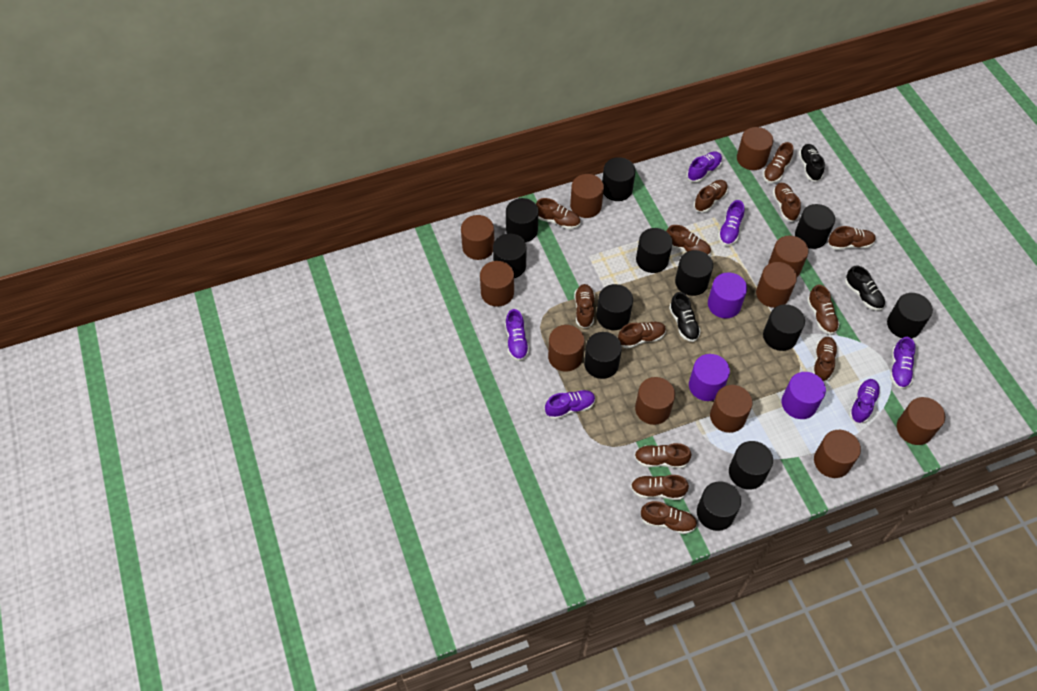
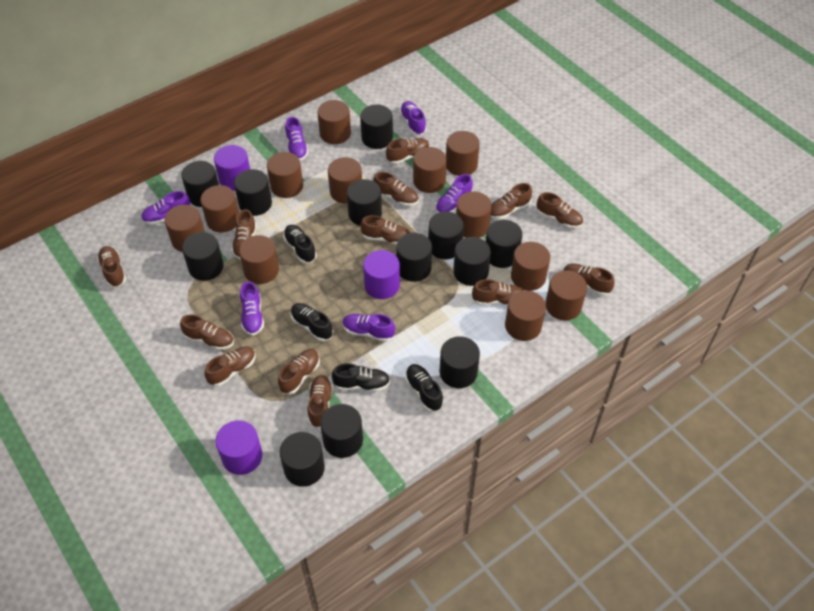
black shoe: 3 -> 4
brown cylinder: 11 -> 12

